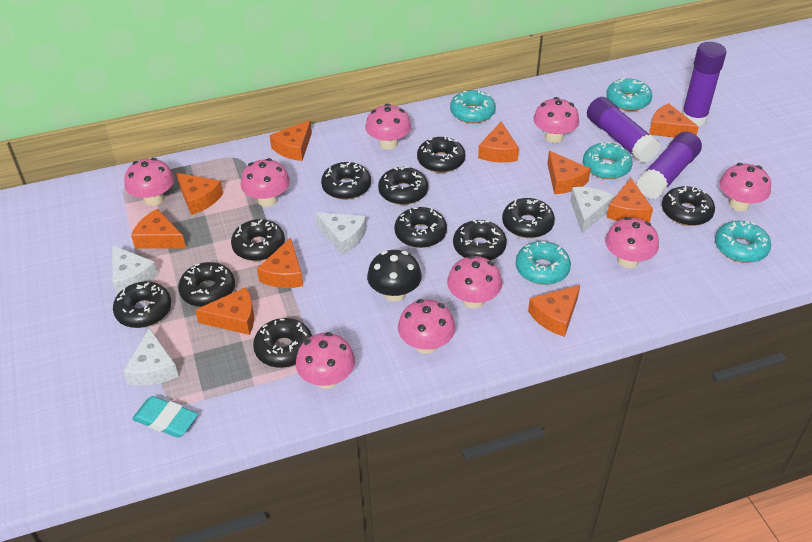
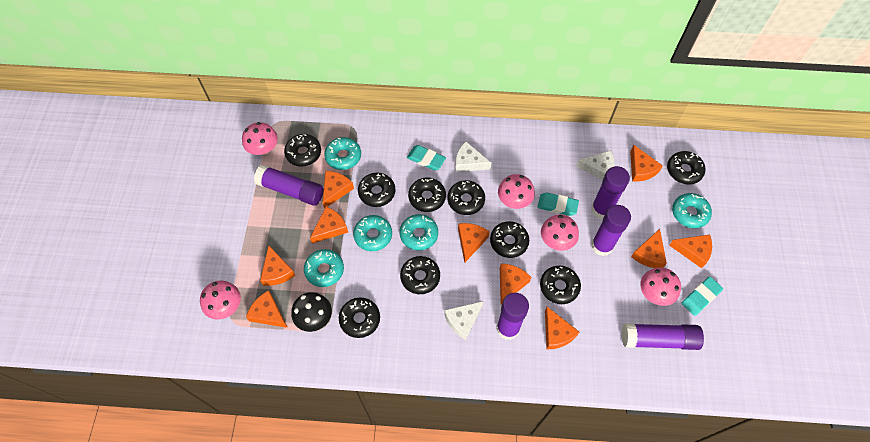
black donut: 11 -> 9
pink mushroom: 9 -> 5
purple glue stick: 3 -> 5
turquoise eraser: 1 -> 3
white cheese: 4 -> 3

